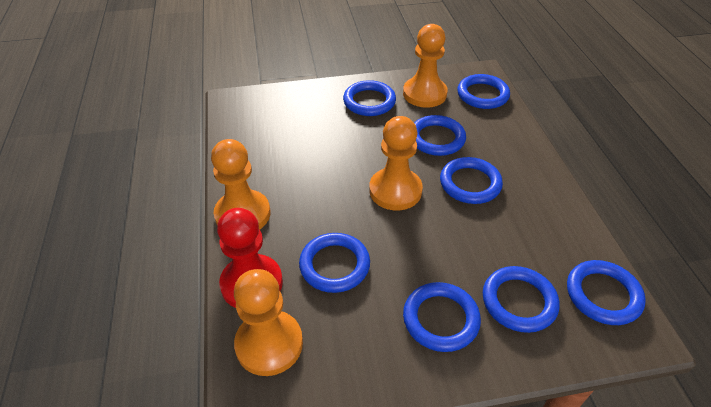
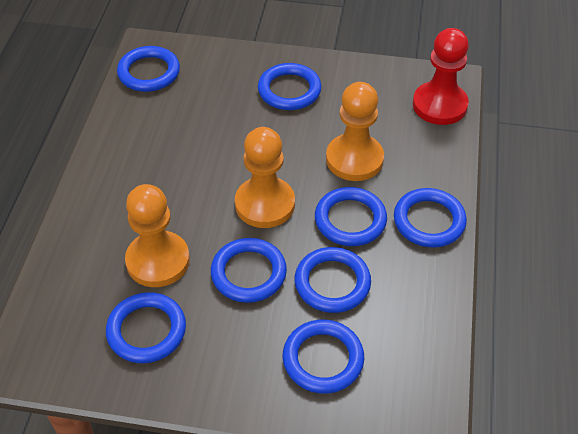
orange pawn: 4 -> 3

